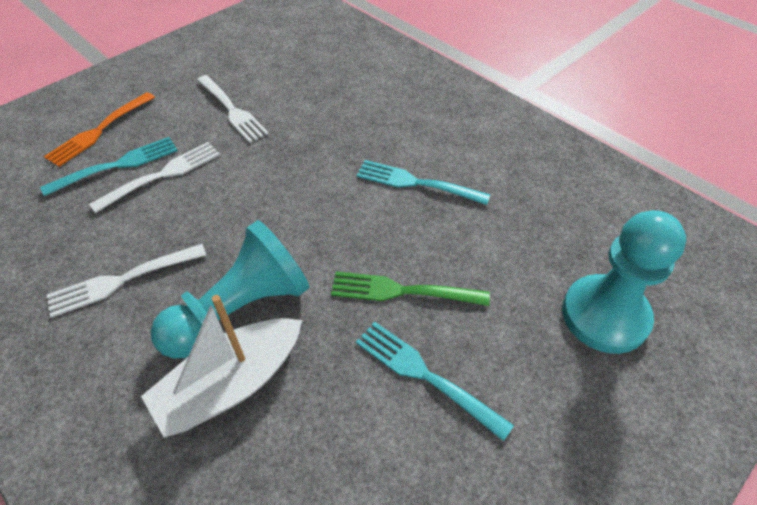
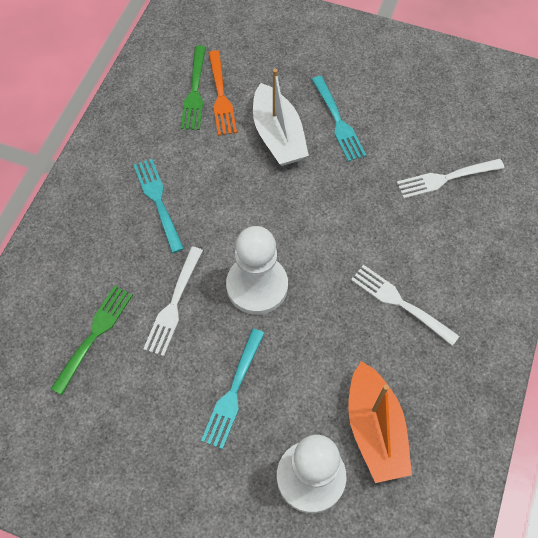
green fork: 1 -> 2
orange boat: 0 -> 1
turquoise pawn: 2 -> 0
white pawn: 0 -> 2

